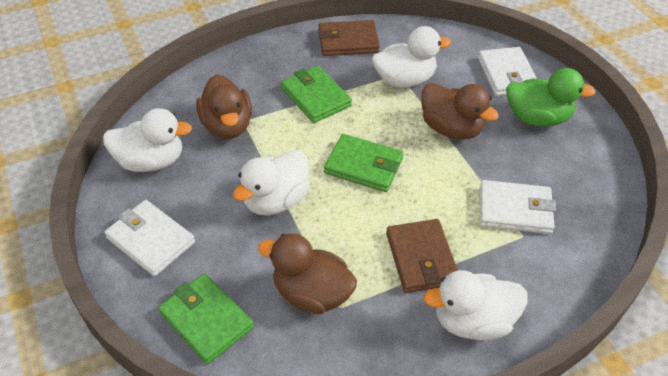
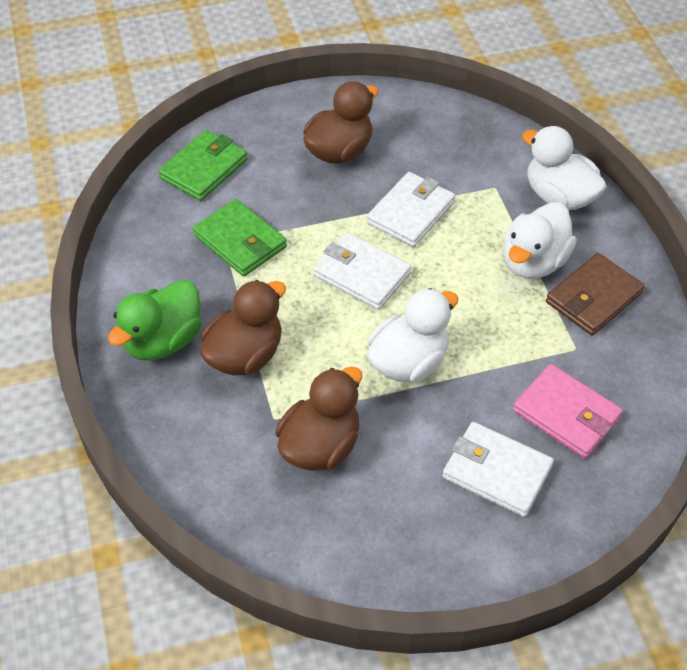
brown wallet: 2 -> 1
green wallet: 3 -> 2
pink wallet: 0 -> 1
white duck: 4 -> 3

